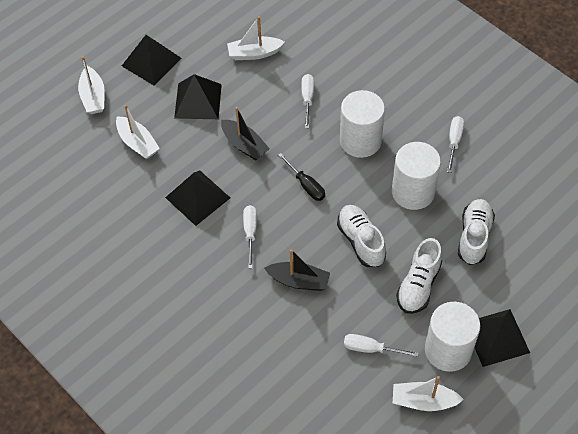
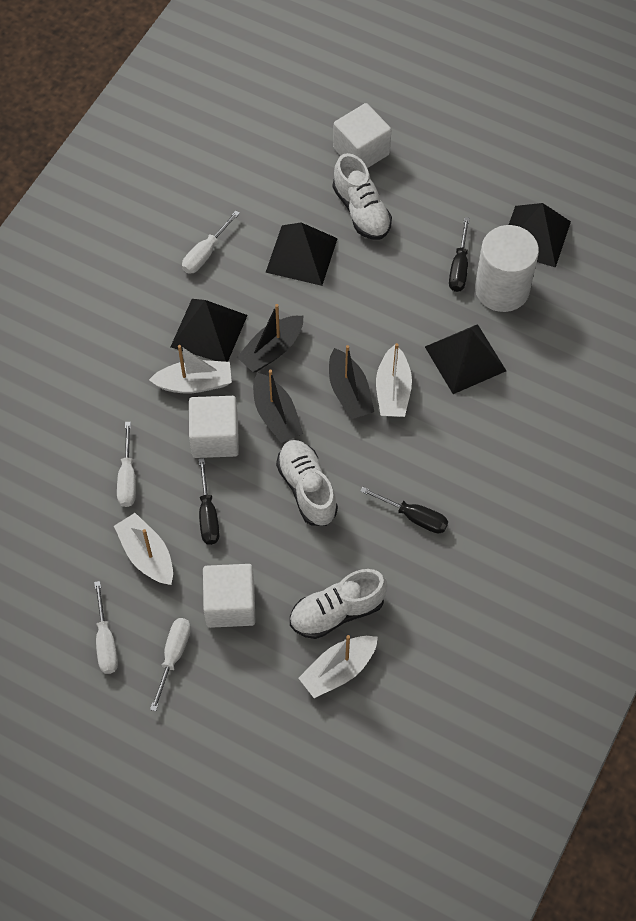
black boat: 2 -> 3
black screwdriver: 1 -> 3
white cube: 0 -> 3
white cylinder: 3 -> 1

